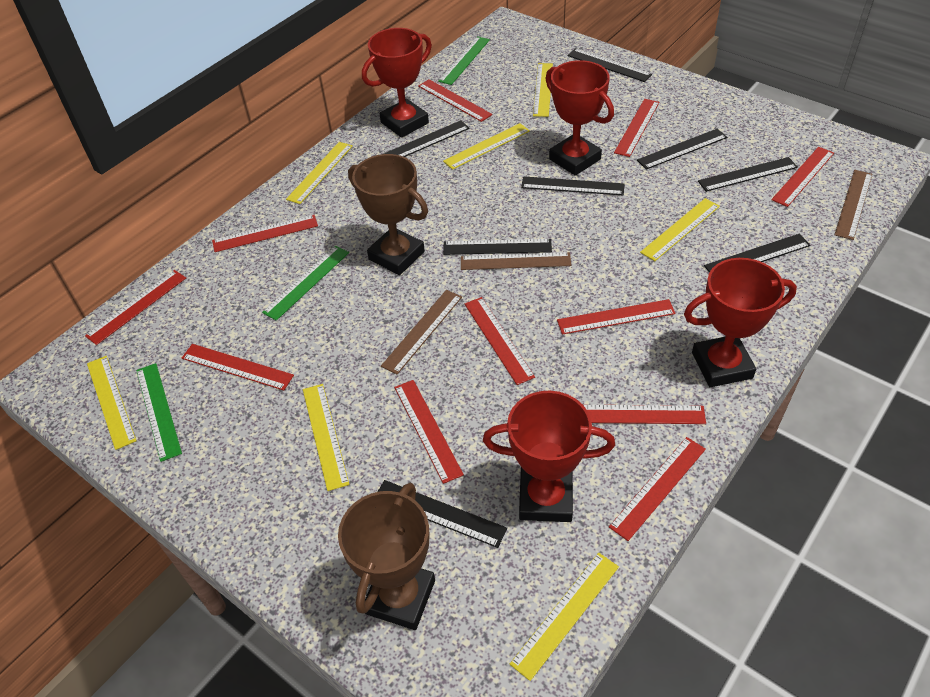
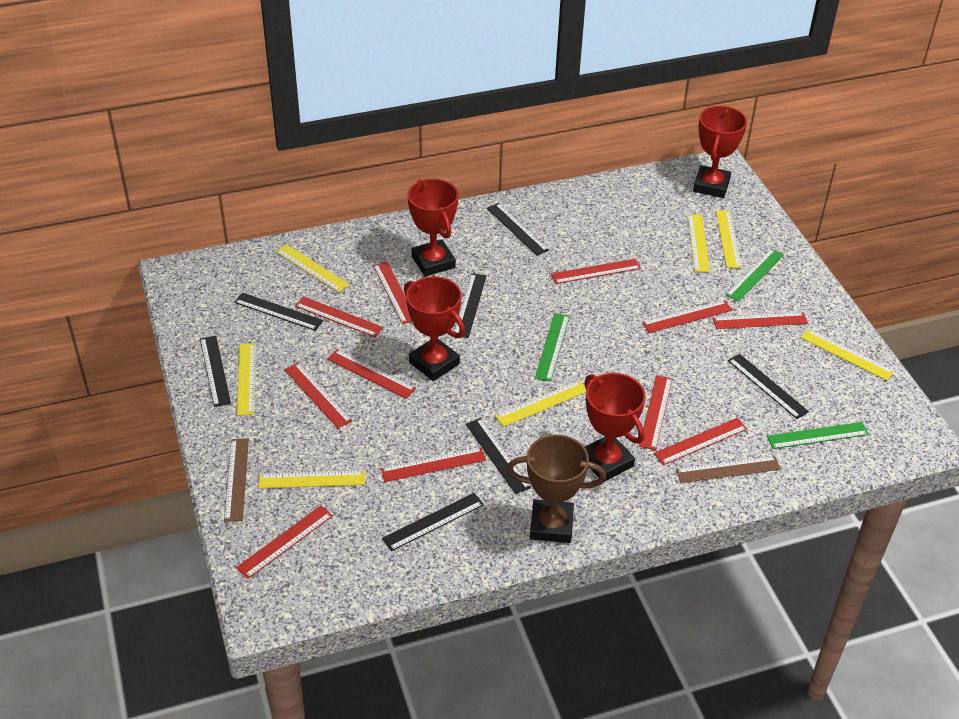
black ruler: 8 -> 7
brown ruler: 3 -> 2
brown trophy: 2 -> 1

